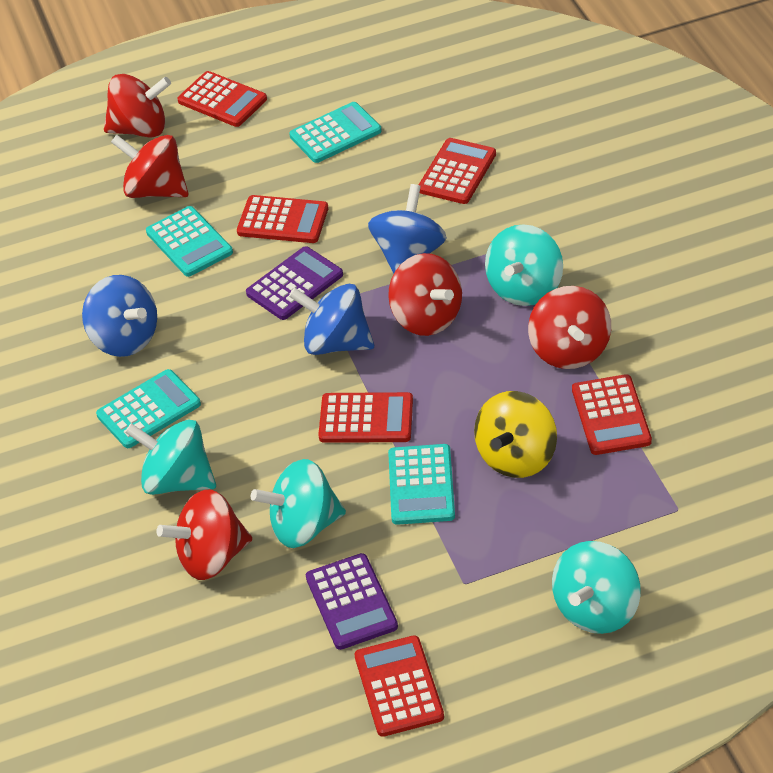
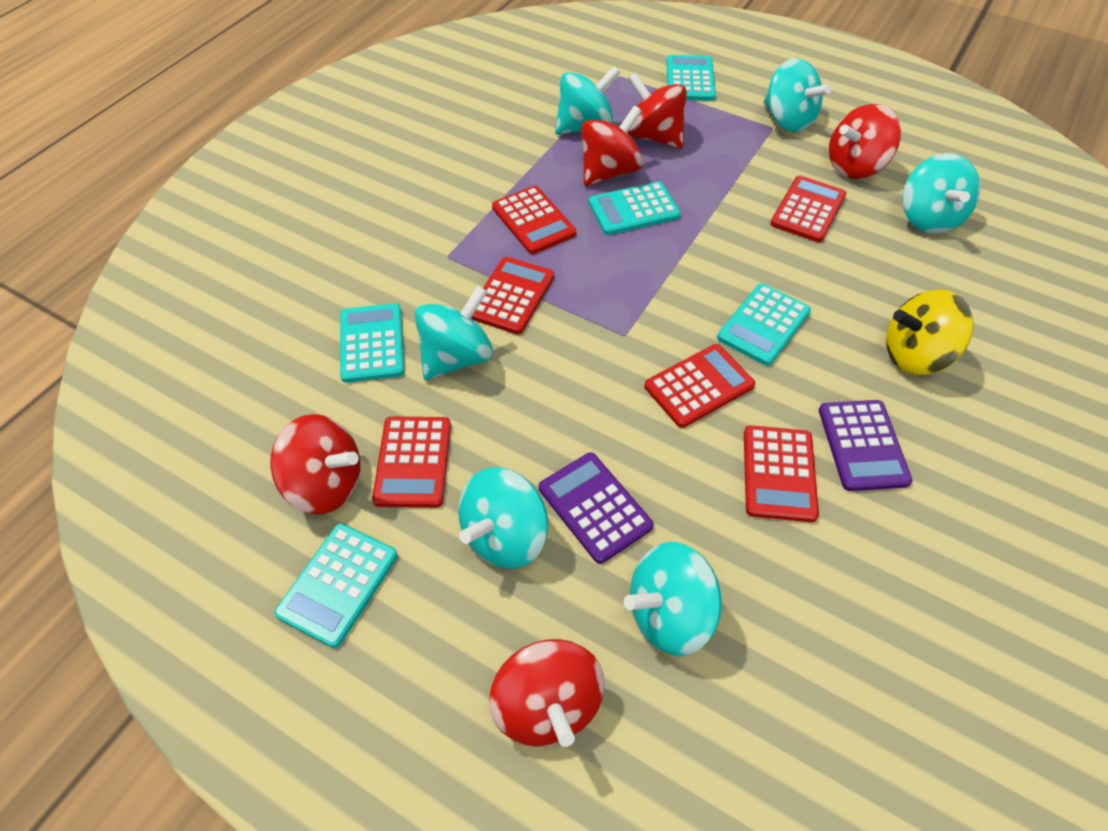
blue spinning top: 3 -> 0
turquoise calculator: 4 -> 5
turquoise spinning top: 4 -> 6

